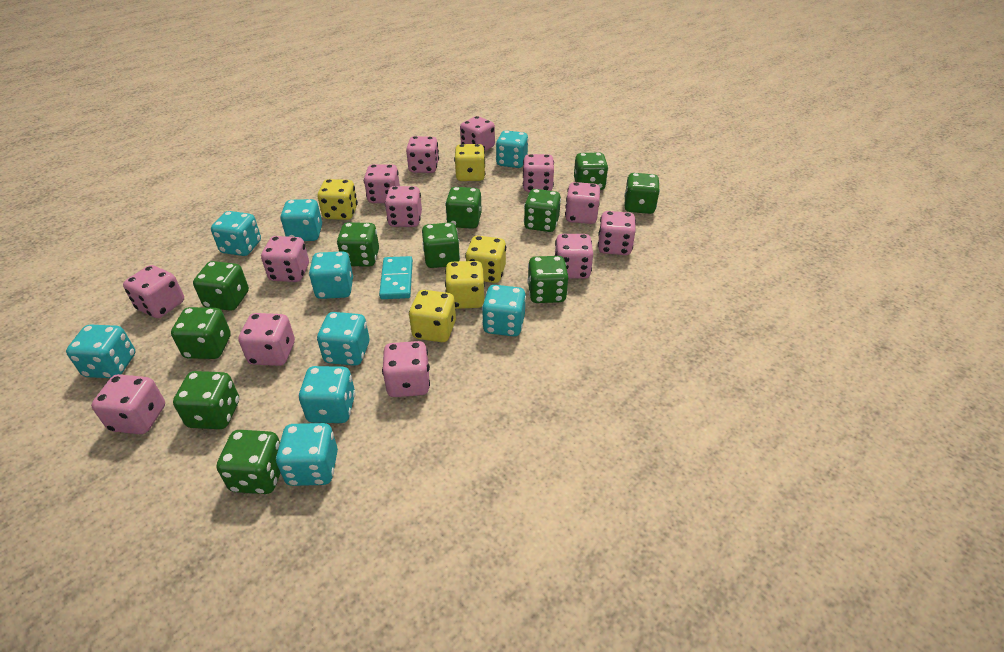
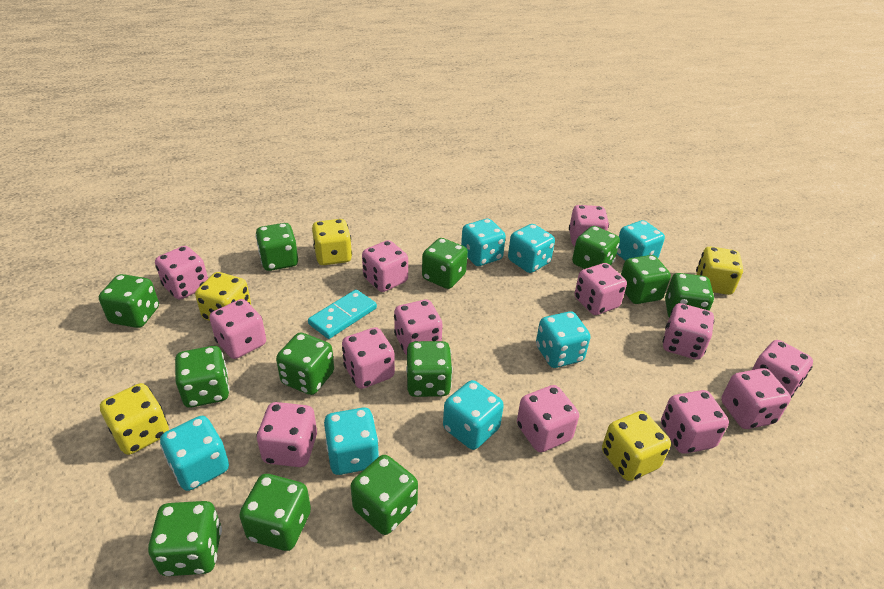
green dice: 11 -> 12
turquoise dice: 9 -> 7

